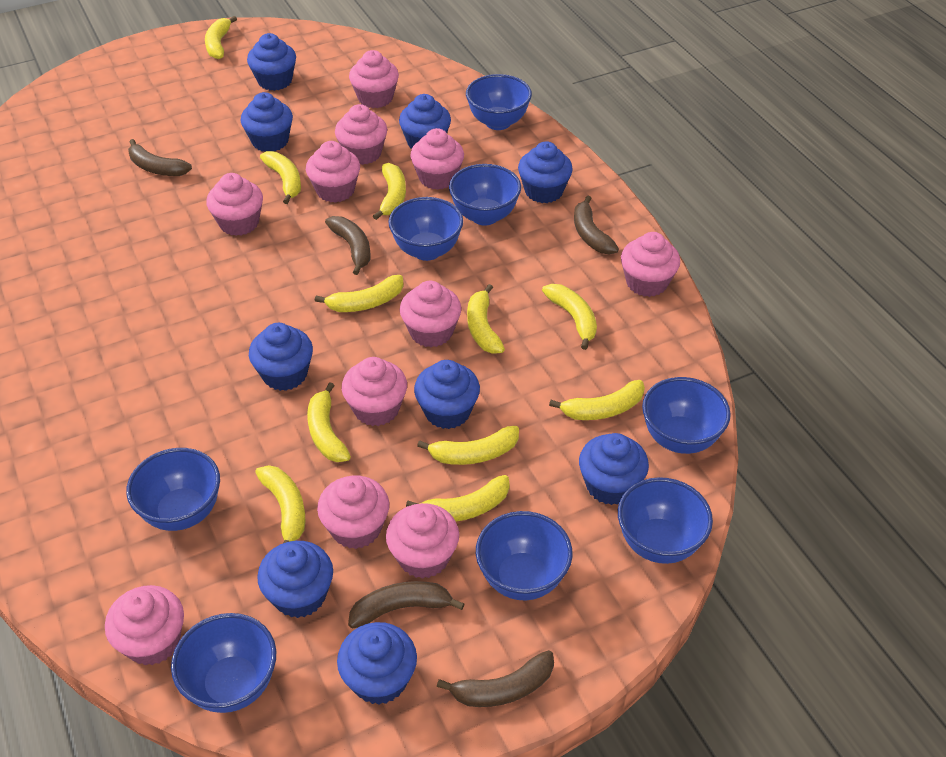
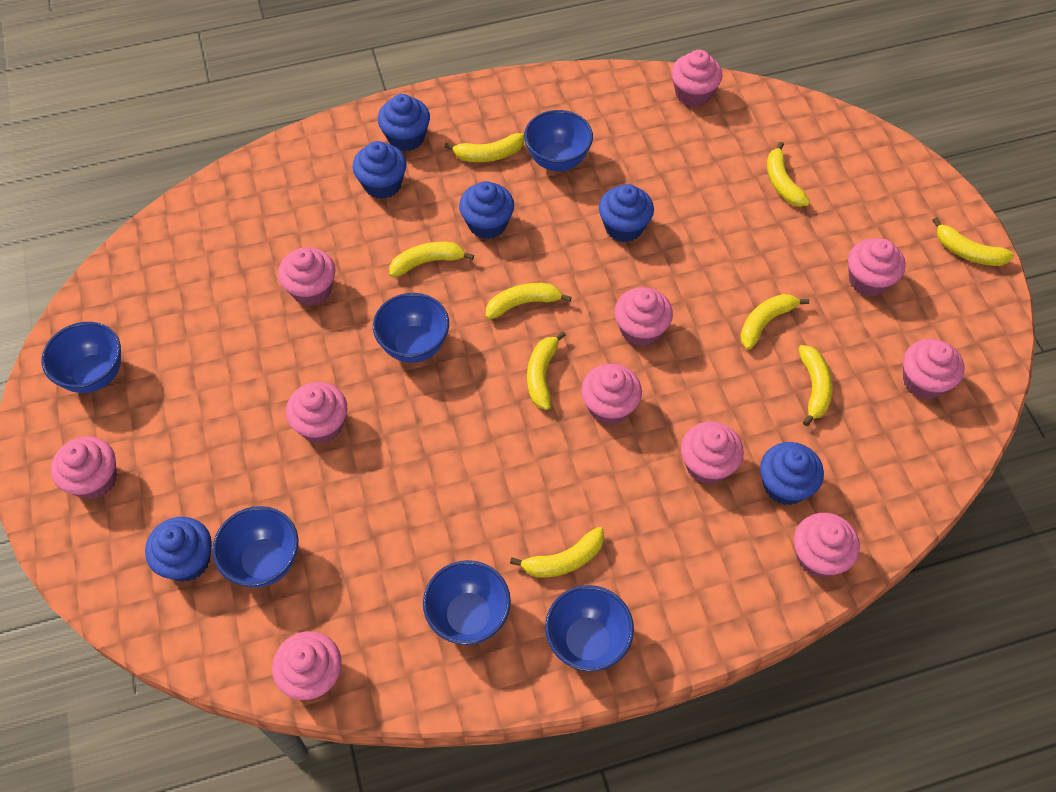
blue bowl: 8 -> 6
blue cupcake: 9 -> 6
brown banana: 5 -> 0
yellow banana: 11 -> 9

